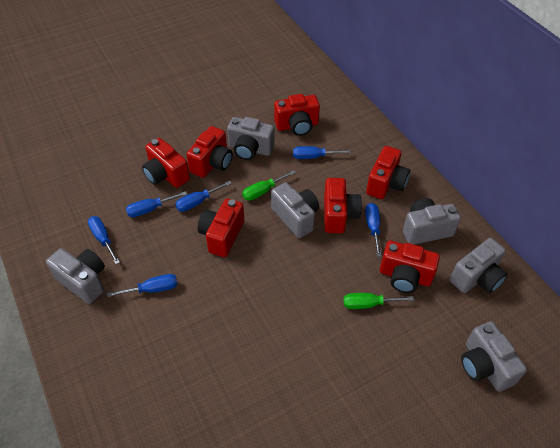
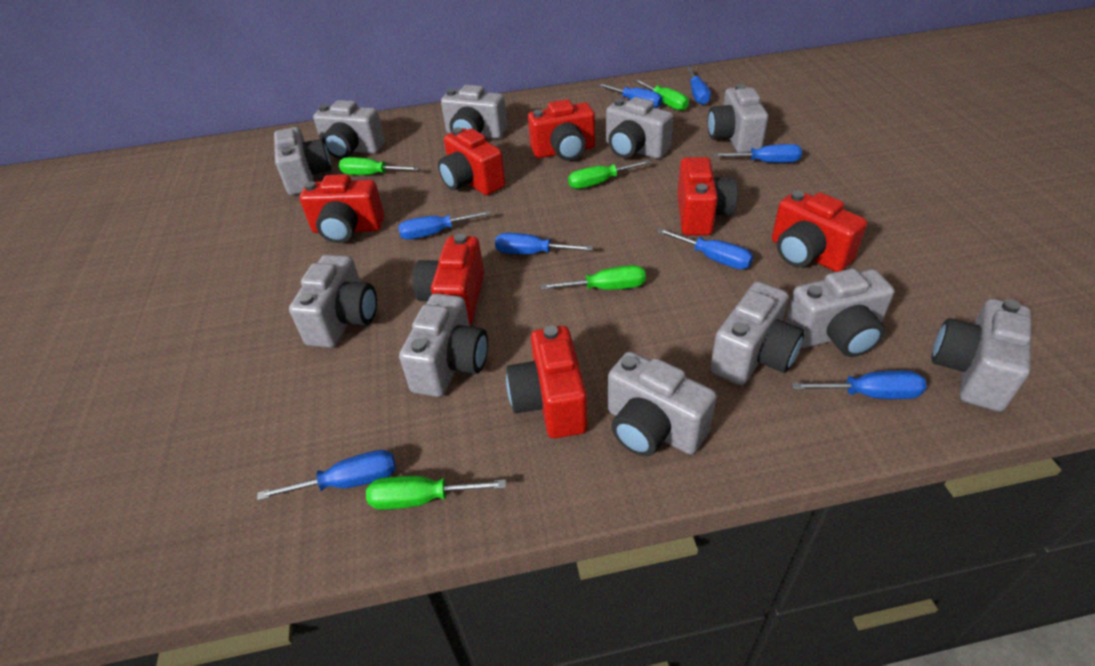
blue screwdriver: 6 -> 8
green screwdriver: 2 -> 5
grey camera: 6 -> 11

